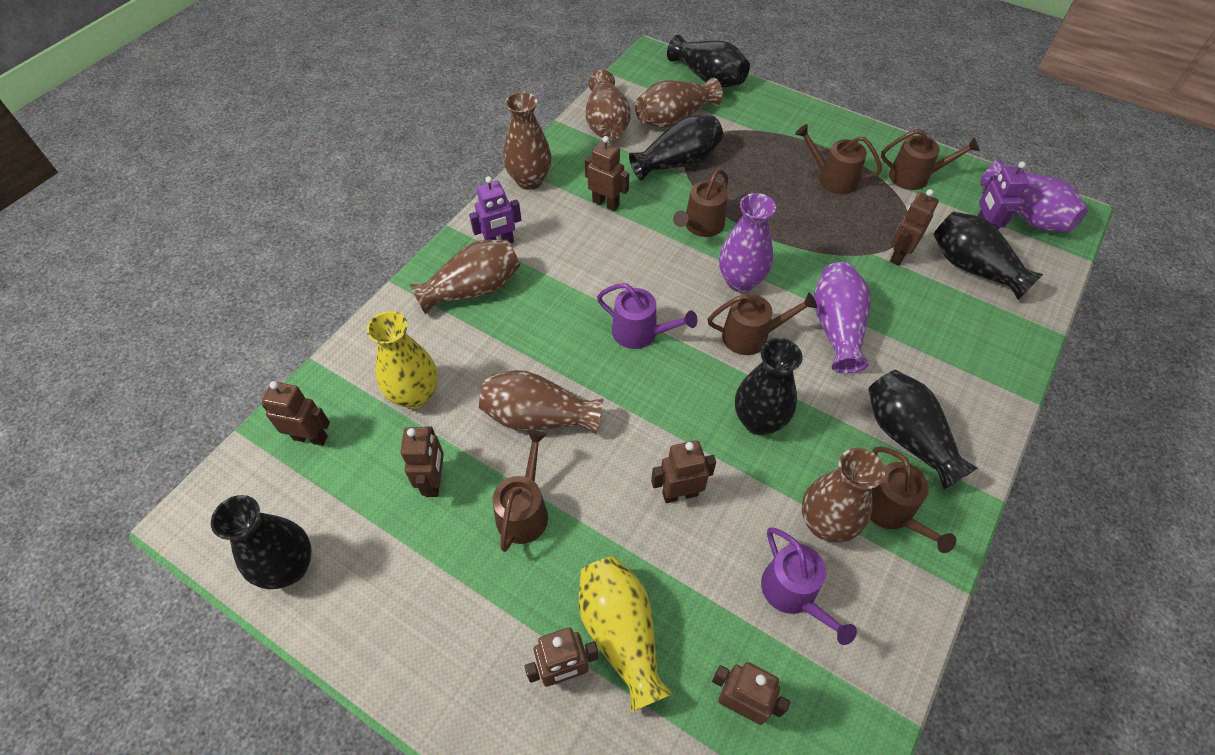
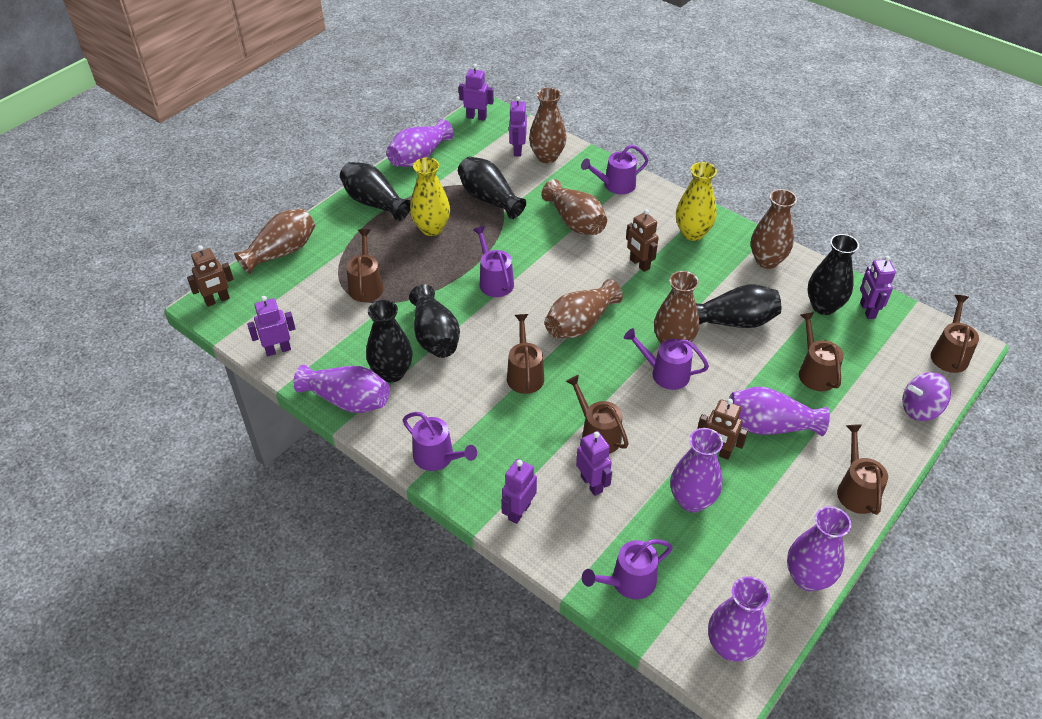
brown robot: 7 -> 3
purple robot: 2 -> 6
purple spinning top: 0 -> 1
purple vase: 3 -> 6
purple watering can: 2 -> 5

